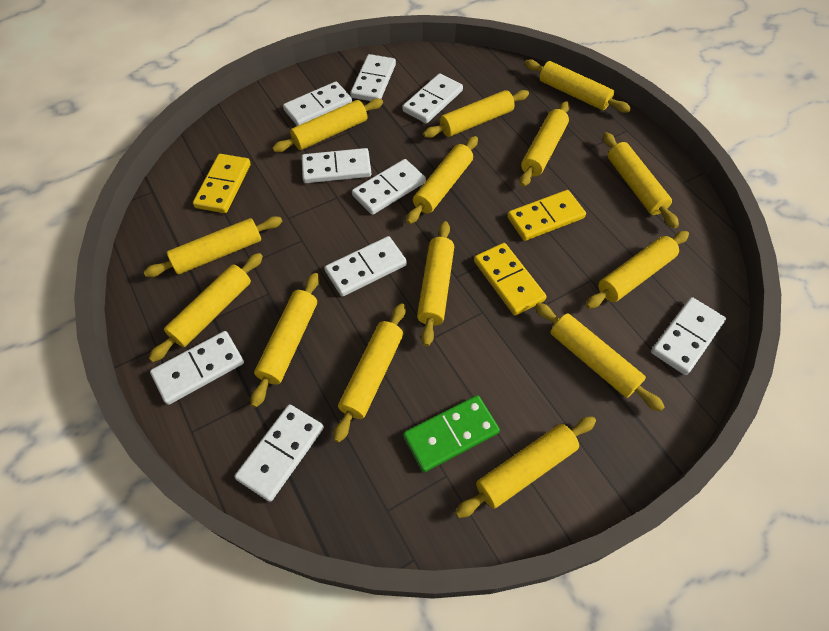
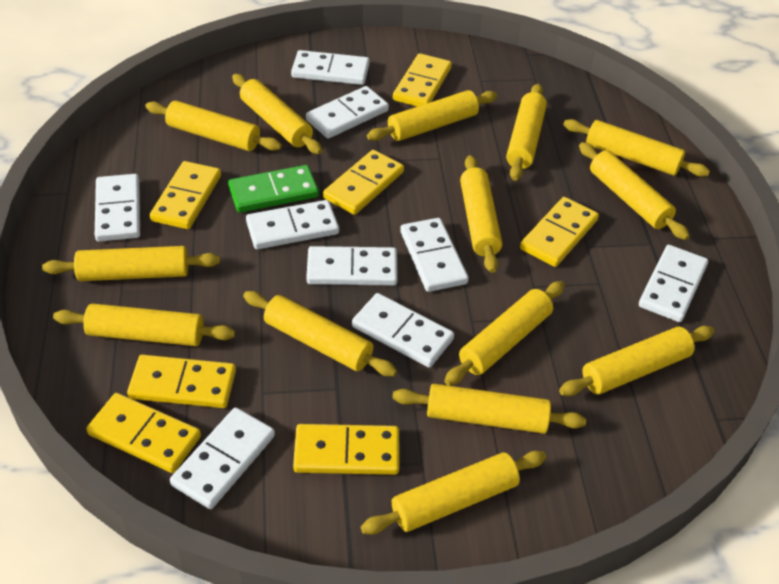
yellow domino: 3 -> 7

